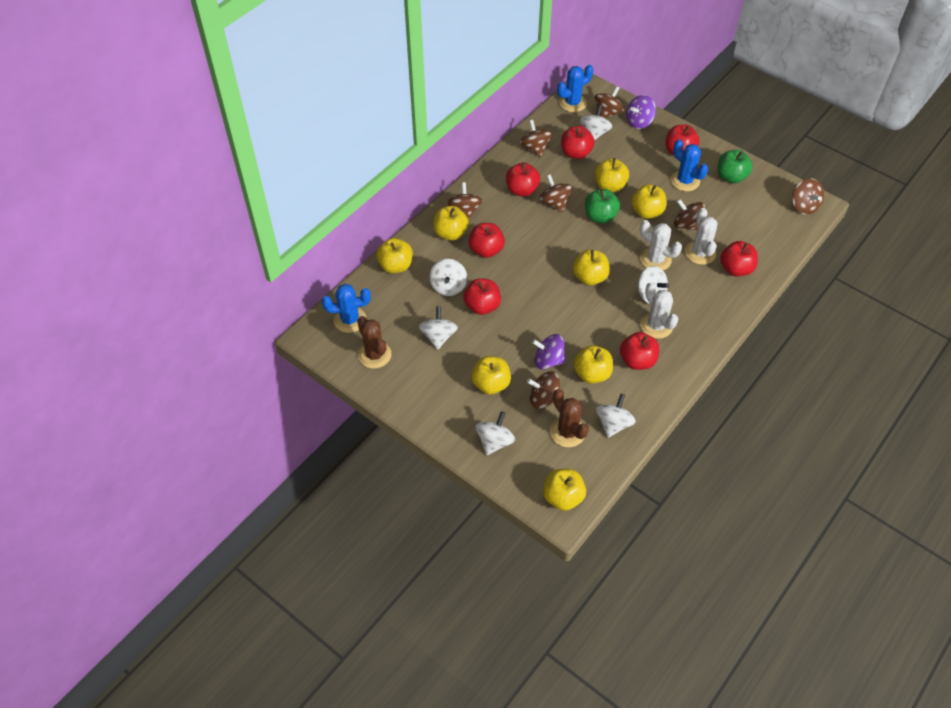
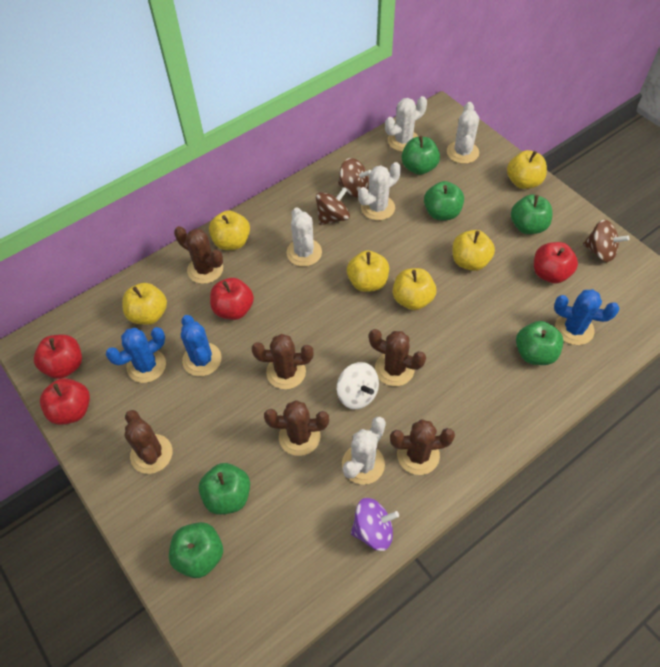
brown cactus: 2 -> 6
brown spinning top: 7 -> 3
green apple: 2 -> 6
purple spinning top: 2 -> 1
red apple: 7 -> 4
white cactus: 3 -> 5
white spinning top: 6 -> 1
yellow apple: 8 -> 6

